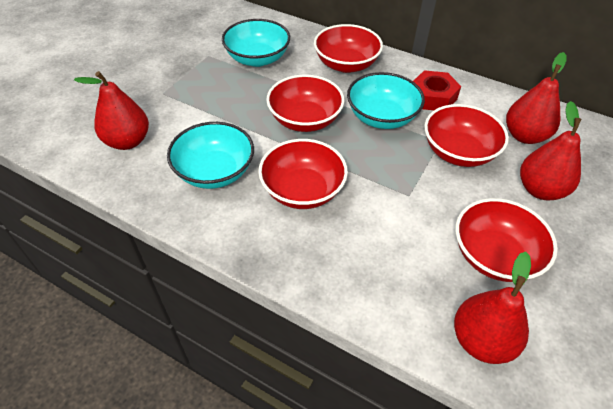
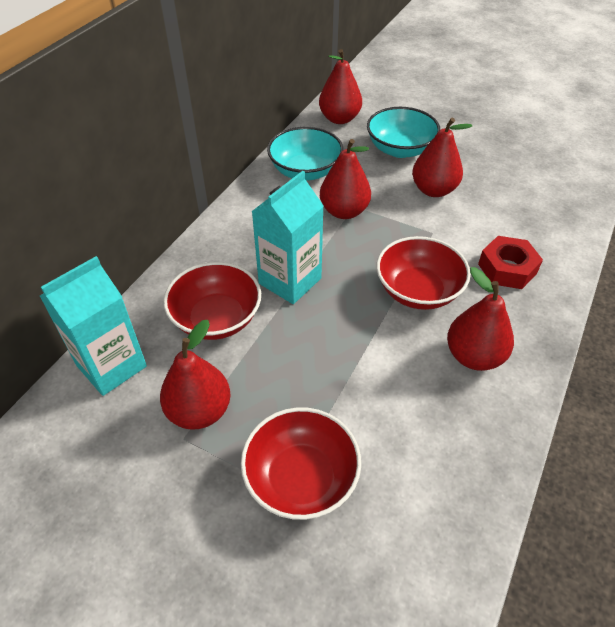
red bowl: 5 -> 3
red pear: 4 -> 5
turquoise bowl: 3 -> 2
turquoise carton: 0 -> 2

